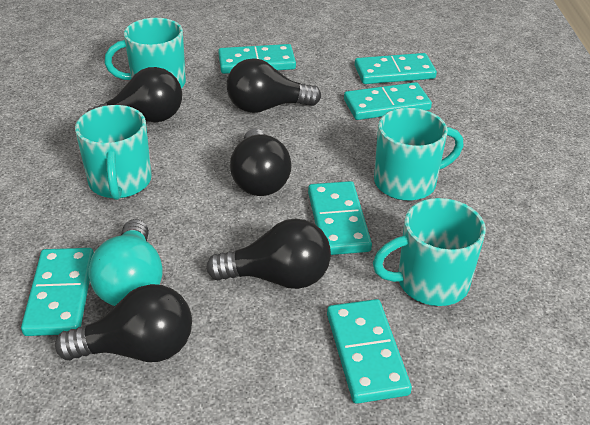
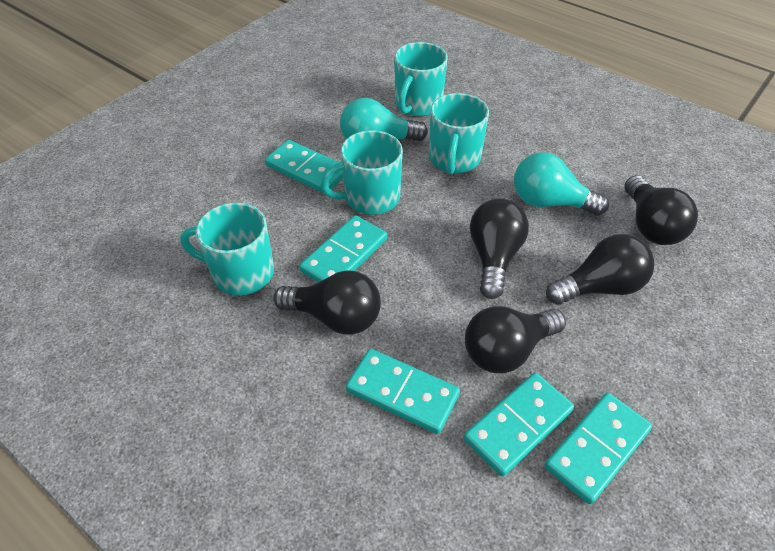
turquoise domino: 6 -> 5
turquoise light bulb: 1 -> 2

